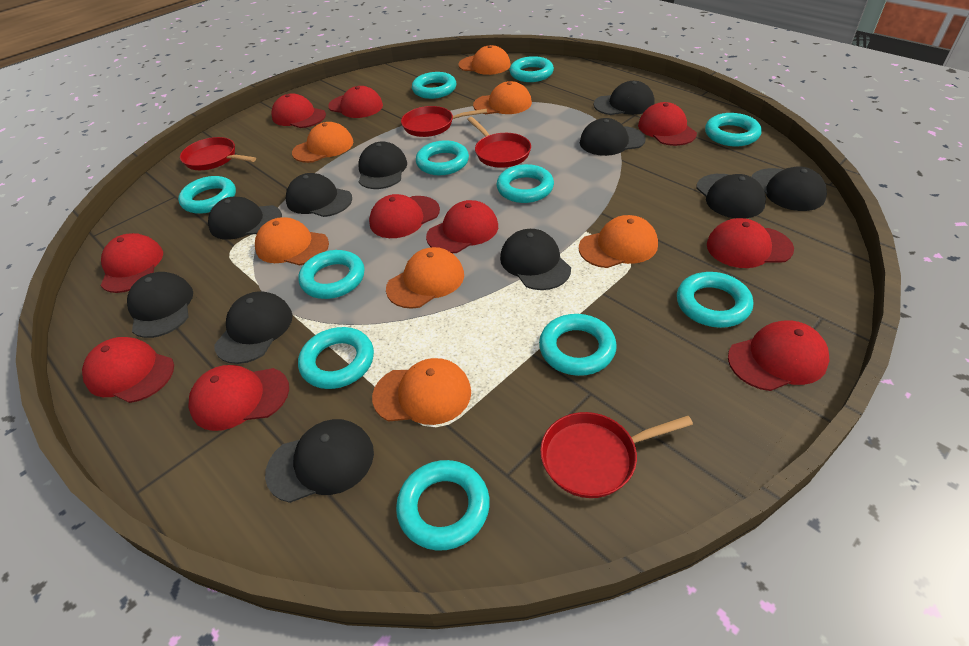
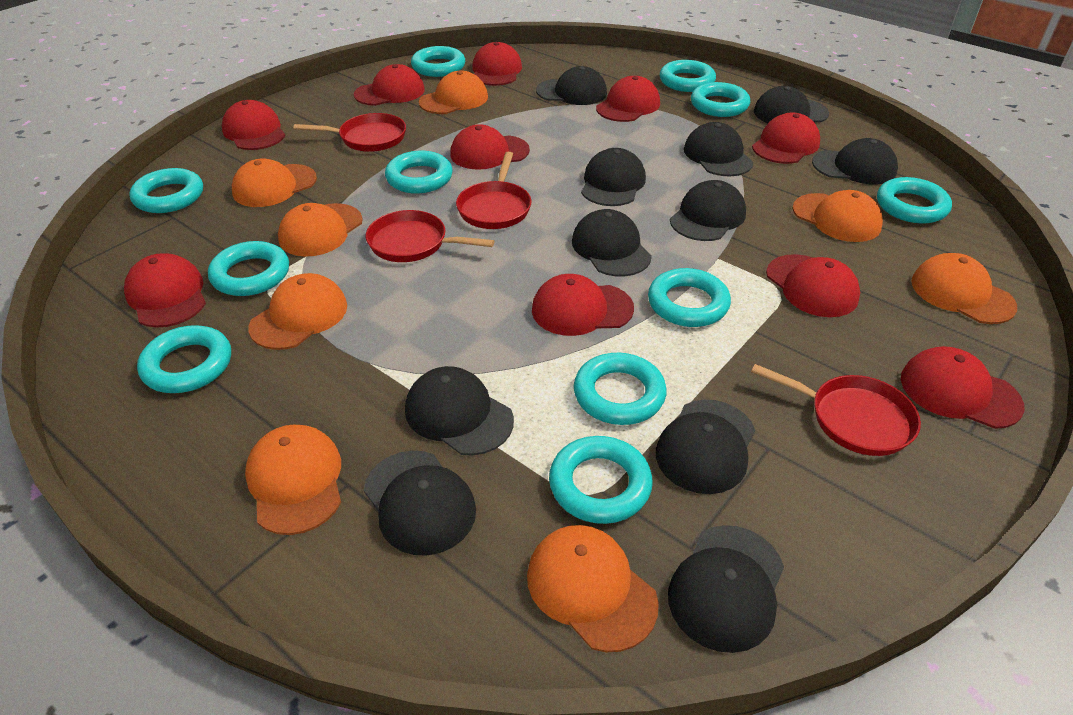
orange cap: 7 -> 8

